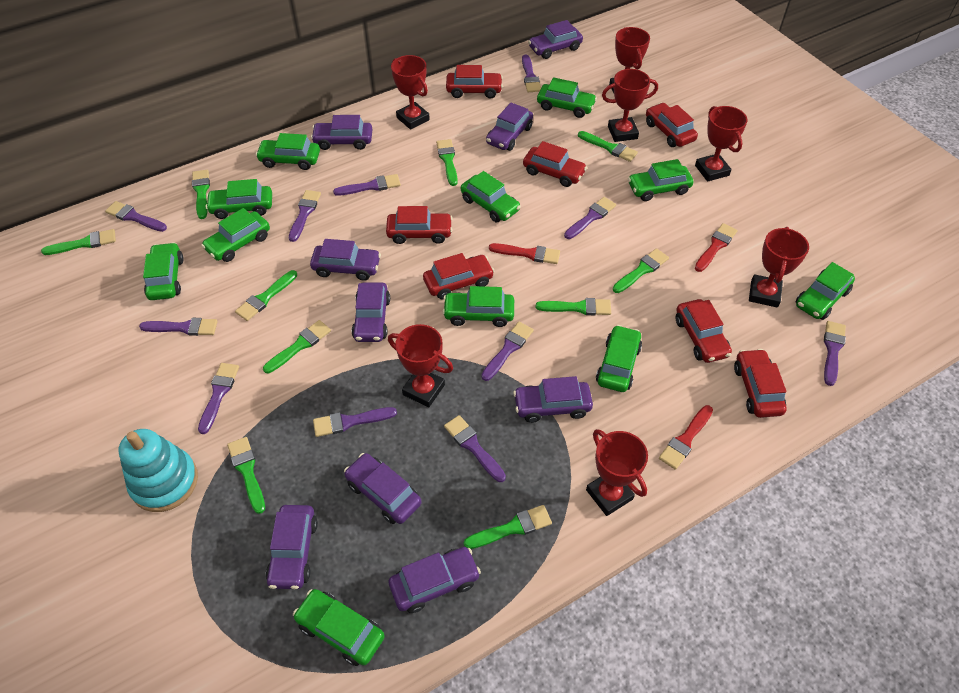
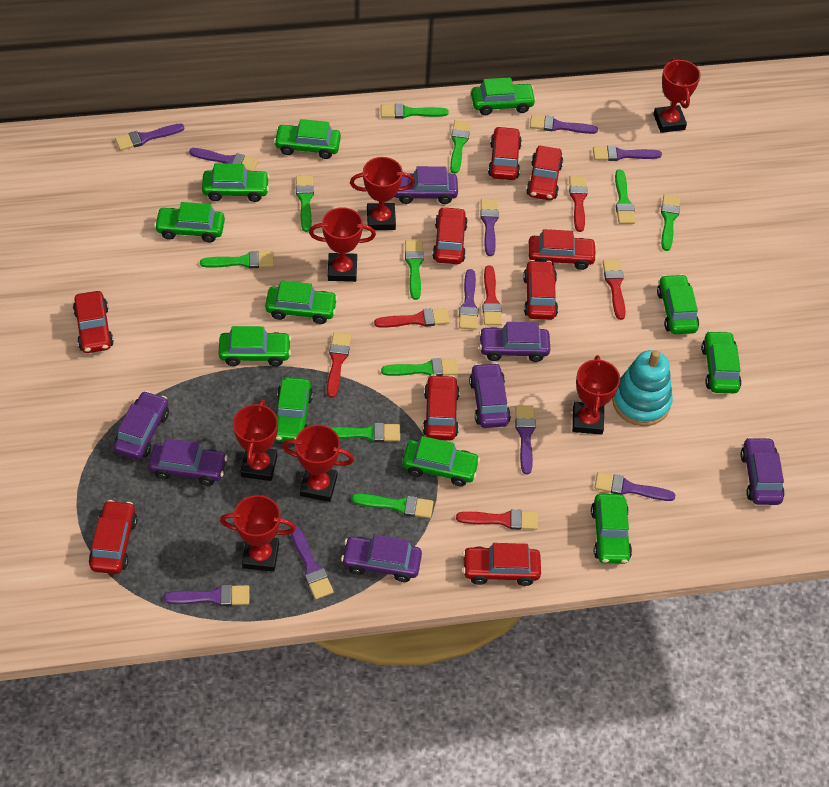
purple brush: 11 -> 10
purple car: 9 -> 7
red brush: 3 -> 6
red car: 7 -> 9

